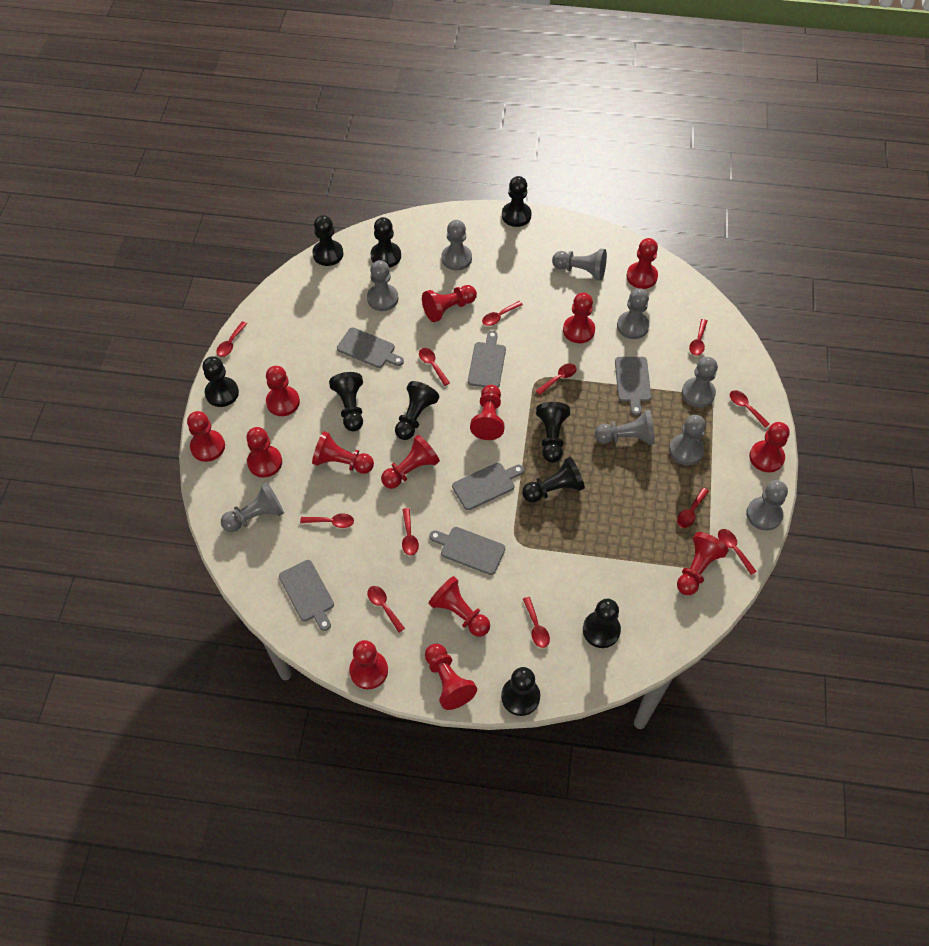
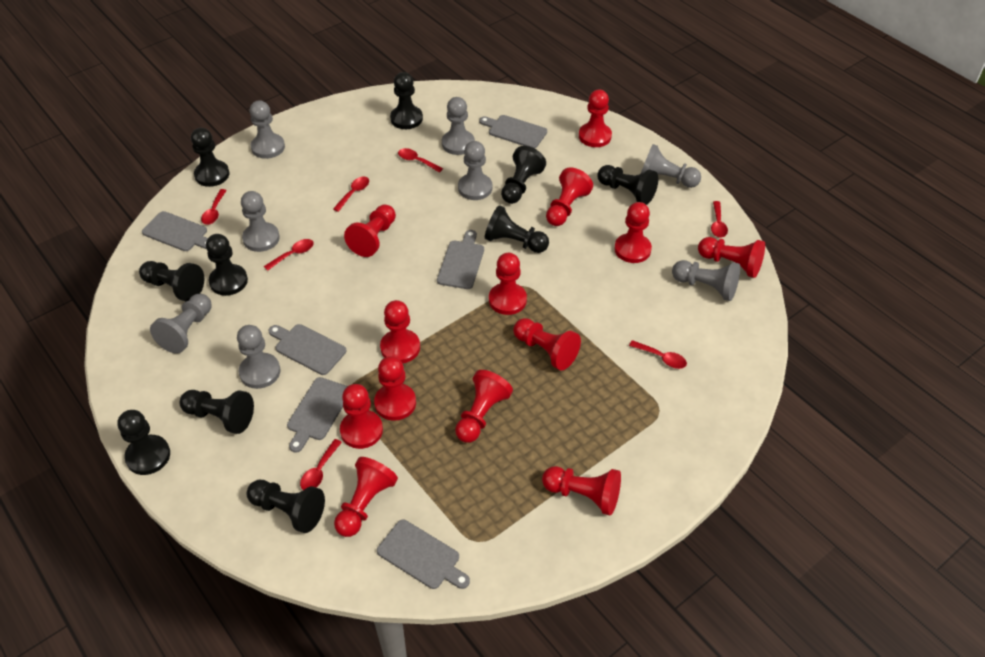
grey pawn: 9 -> 8
red pawn: 14 -> 13
red spoon: 12 -> 7

